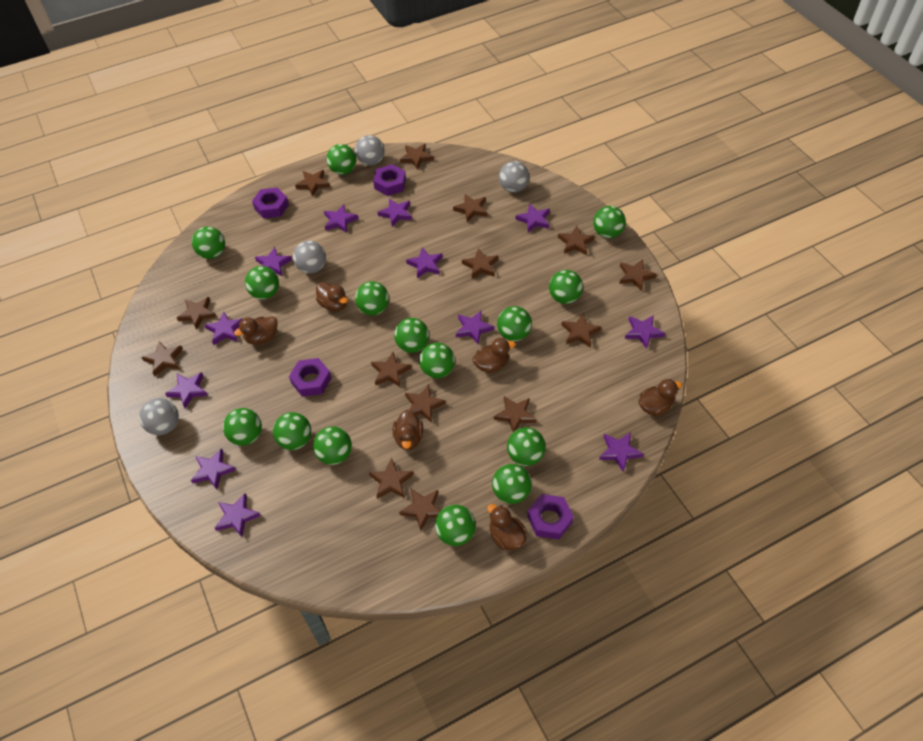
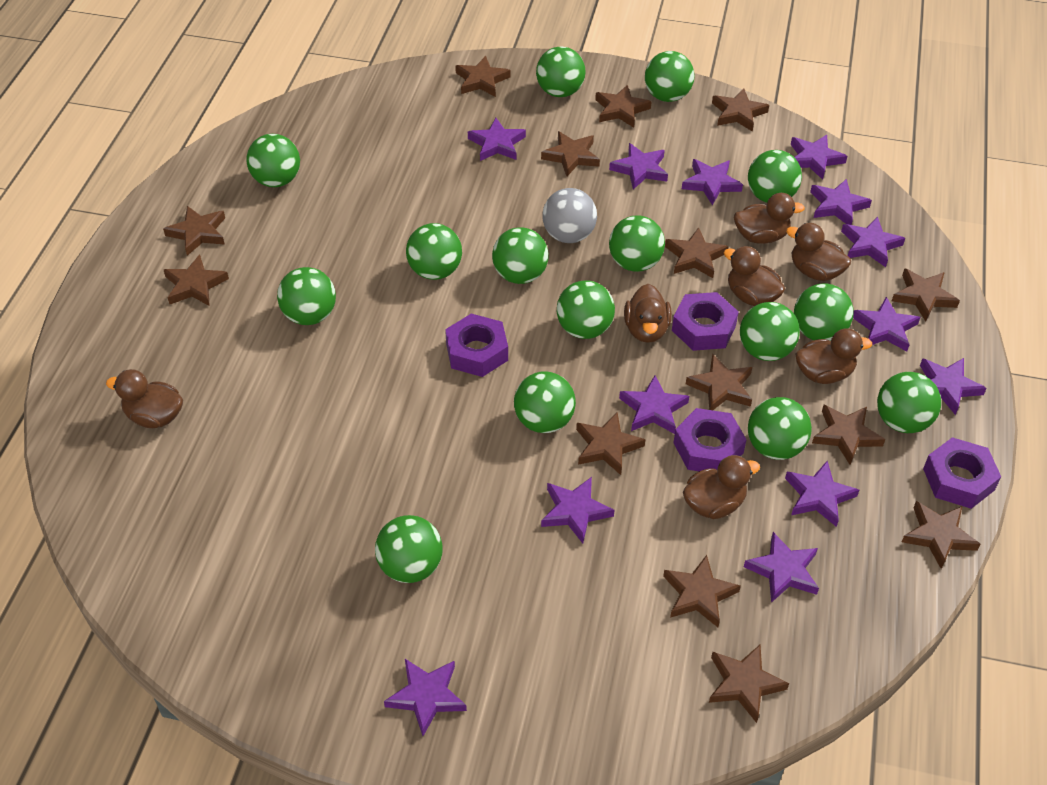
brown duck: 6 -> 7
grey ball: 4 -> 1
purple star: 12 -> 13

